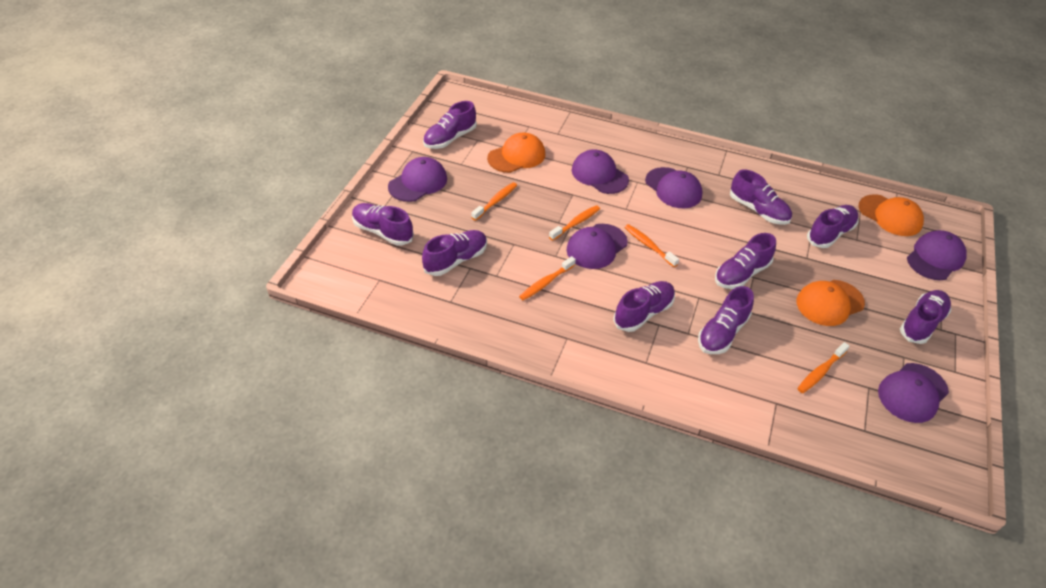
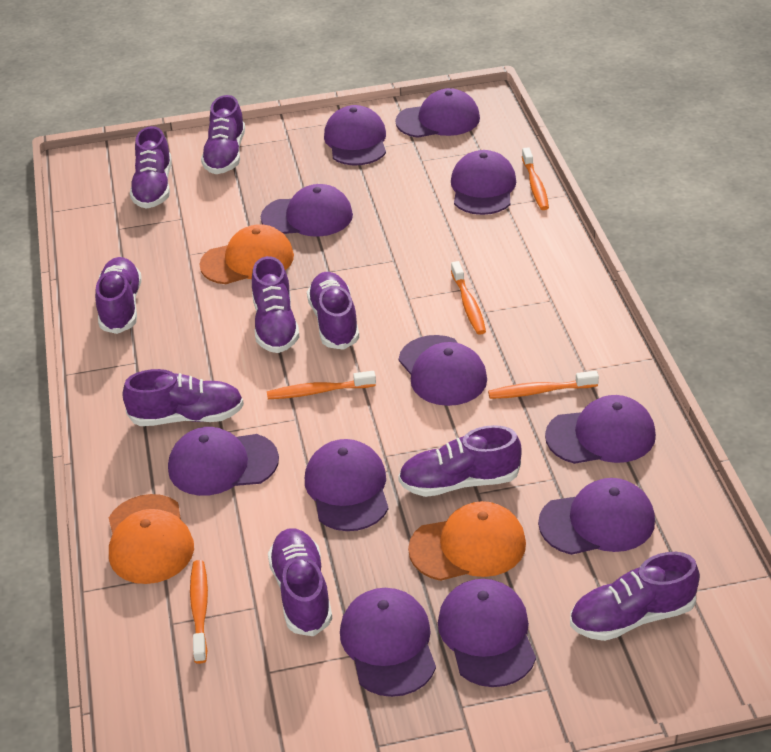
purple cap: 6 -> 11

